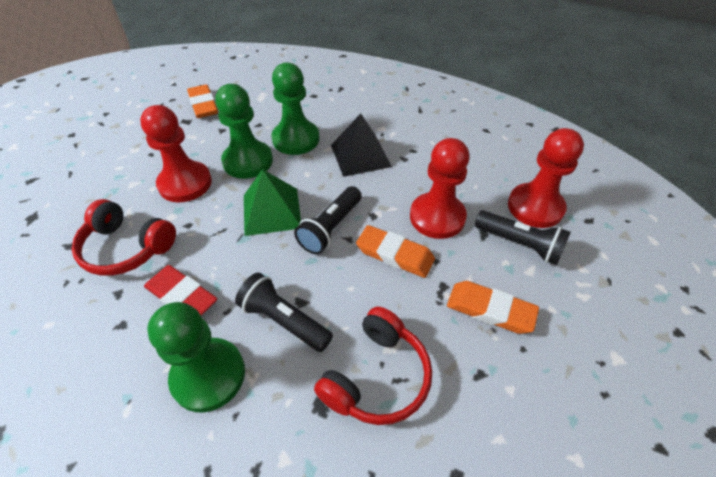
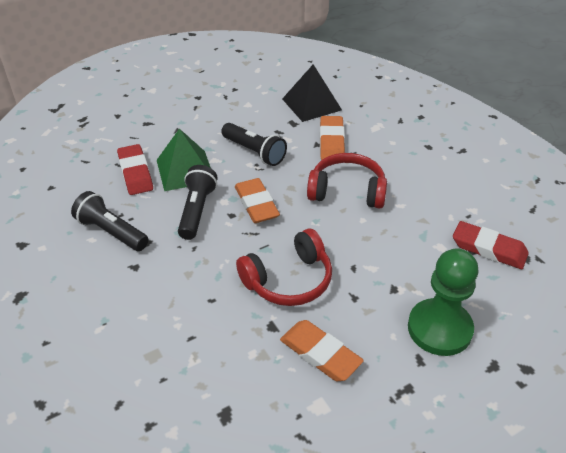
green pawn: 3 -> 1
red eraser: 1 -> 2
red pawn: 3 -> 0

